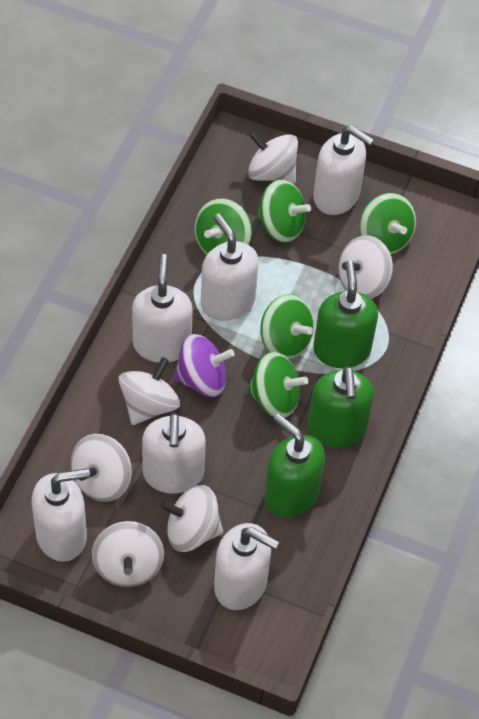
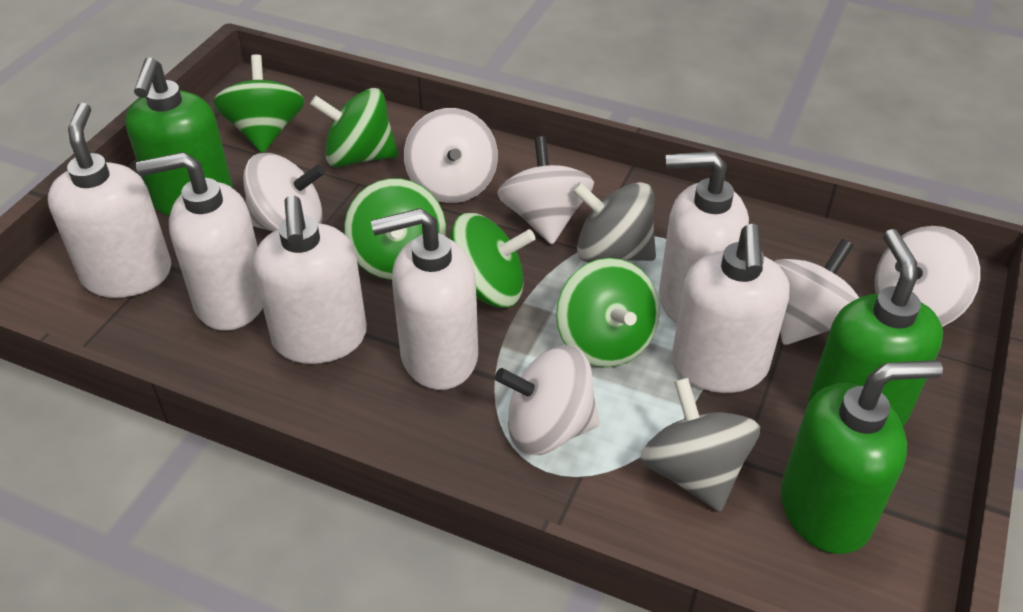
grey spinning top: 0 -> 2
purple spinning top: 1 -> 0

